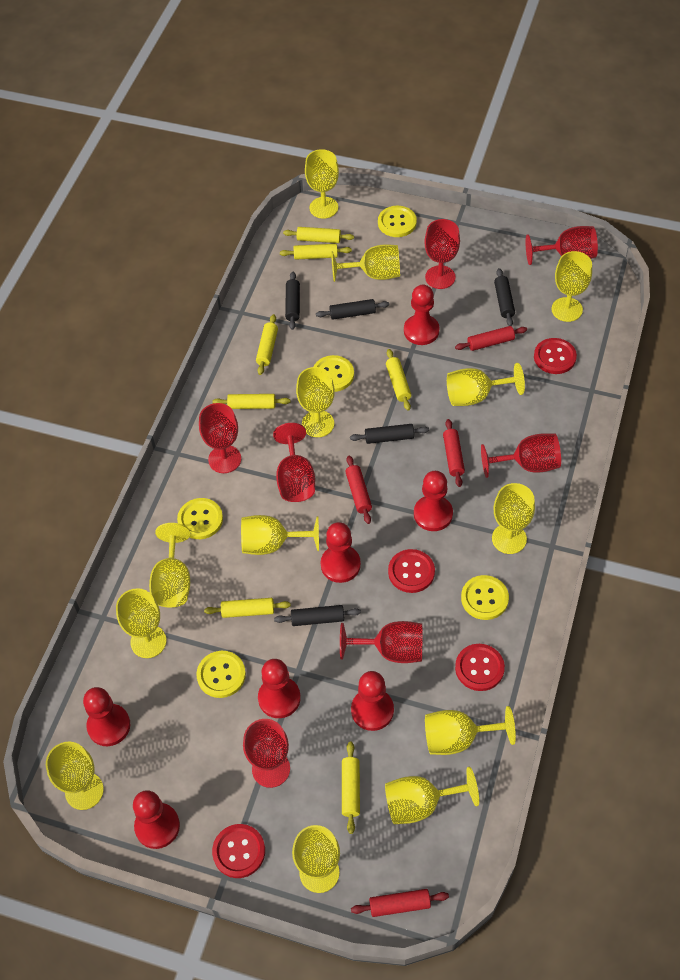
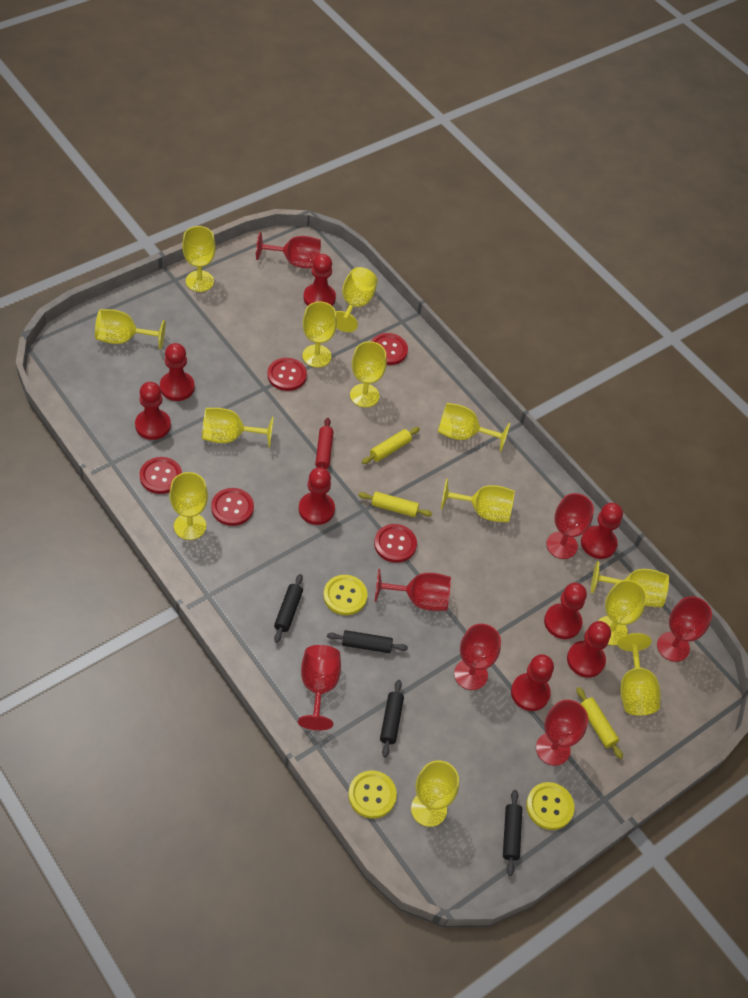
black rolling pin: 5 -> 4
red button: 4 -> 5
red pawn: 7 -> 8
red rolling pin: 4 -> 1
yellow button: 5 -> 3
yellow rolling pin: 7 -> 3

